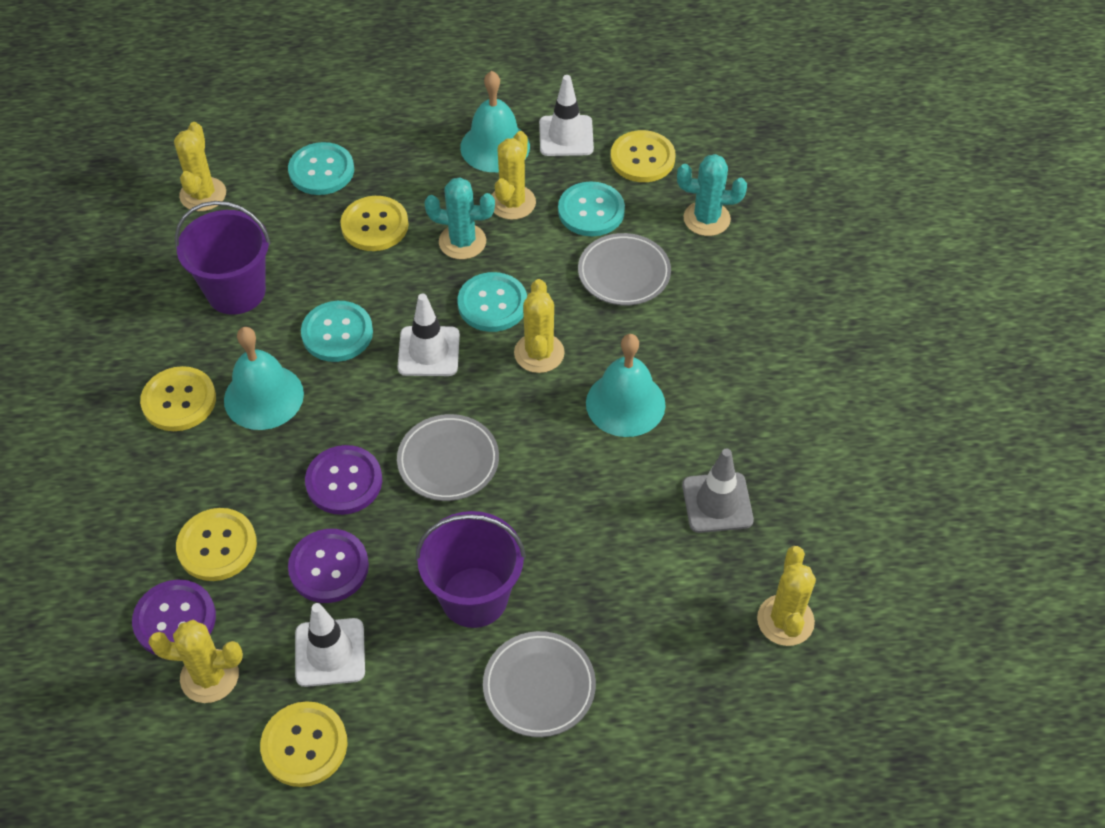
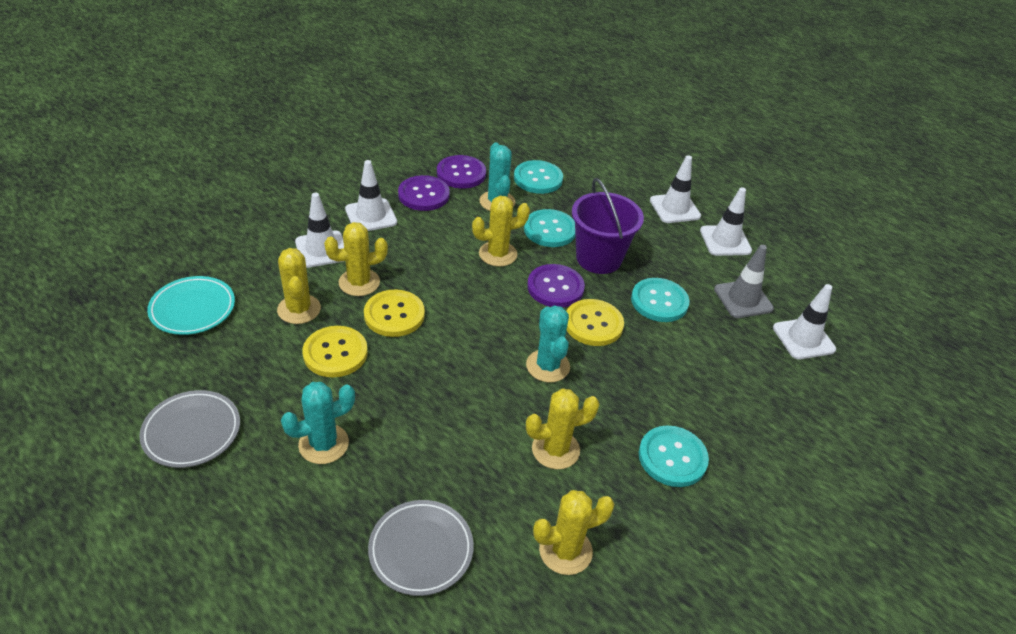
grey plate: 3 -> 2
purple bucket: 2 -> 1
turquoise bell: 3 -> 0
turquoise cactus: 2 -> 3
turquoise plate: 0 -> 1
white traffic cone: 3 -> 5
yellow button: 5 -> 3

